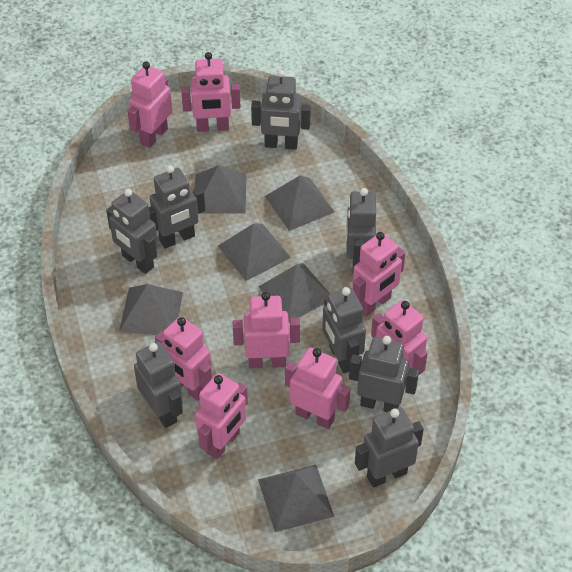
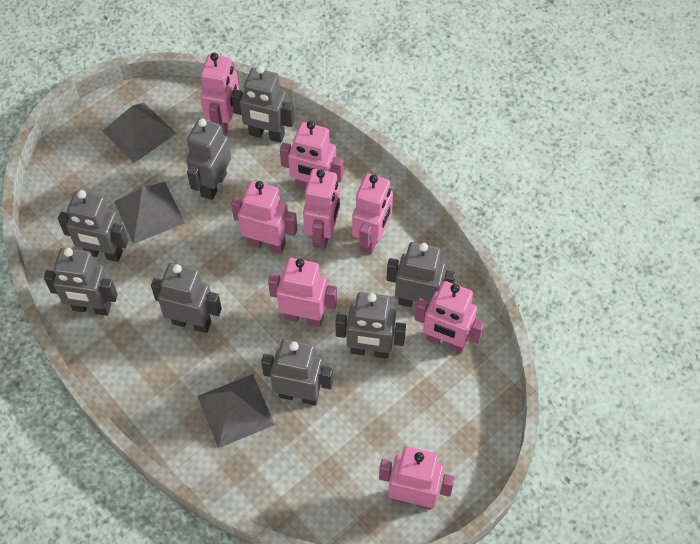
grey pyramid: 6 -> 3

